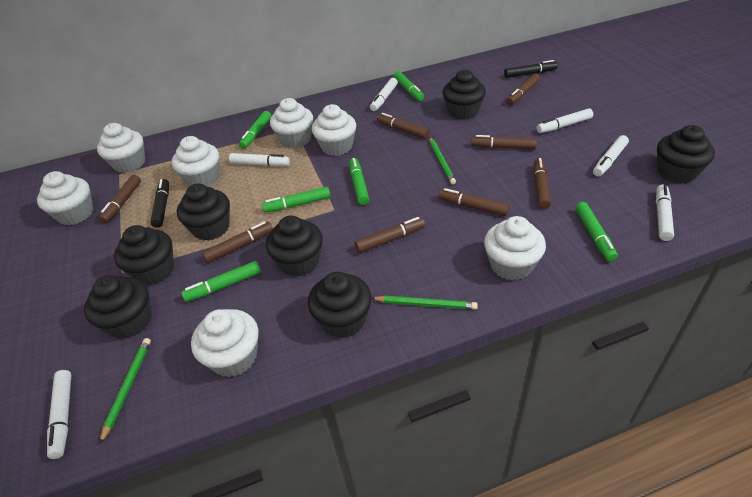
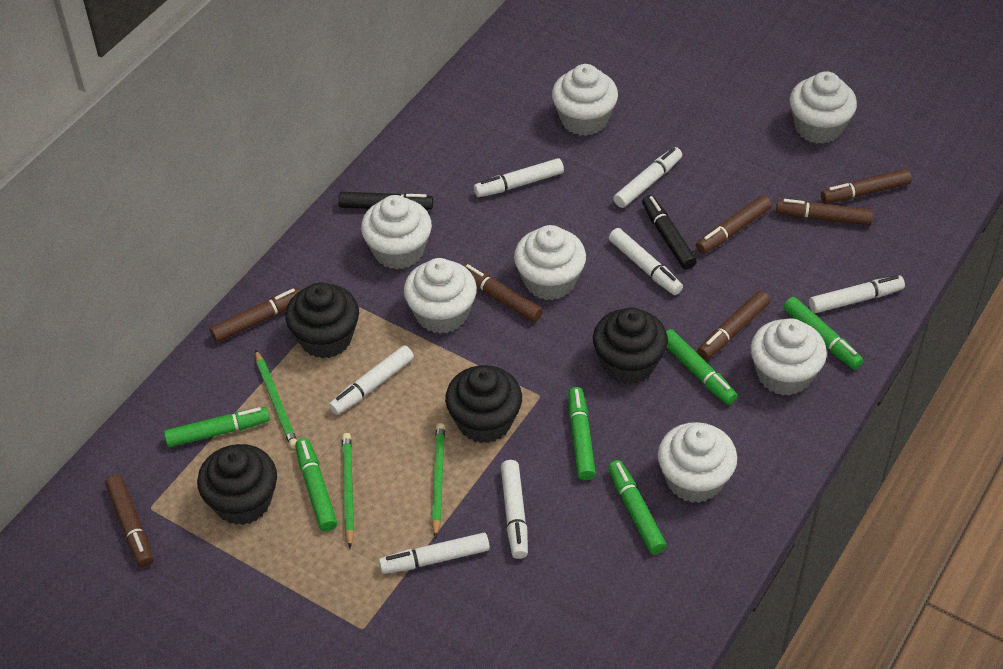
black cupcake: 7 -> 4
brown marker: 8 -> 7
white marker: 6 -> 7

